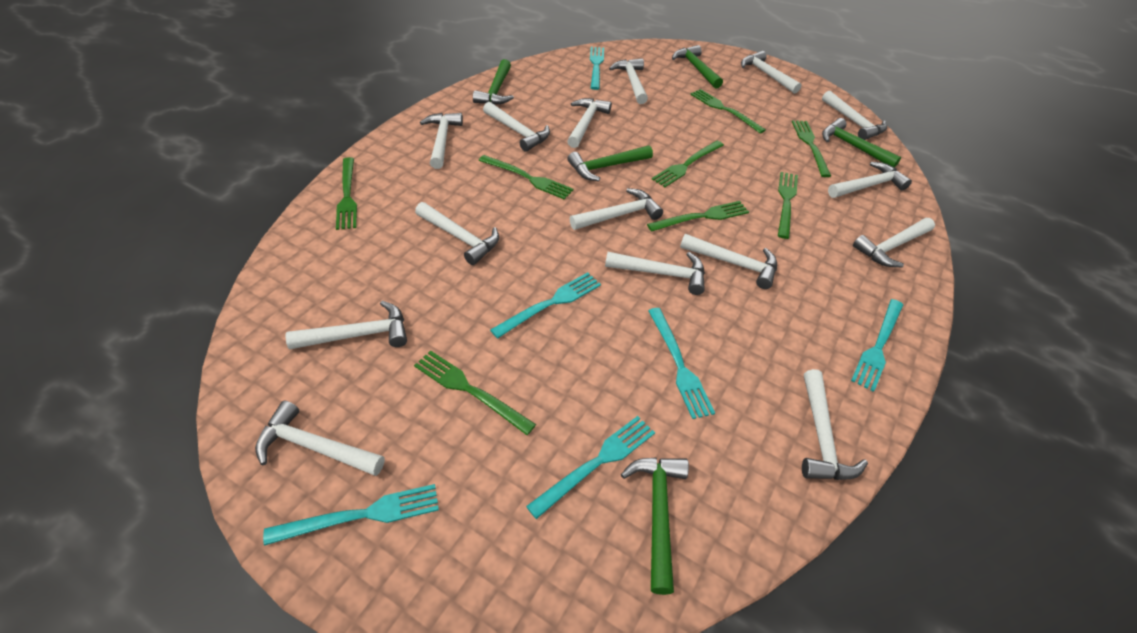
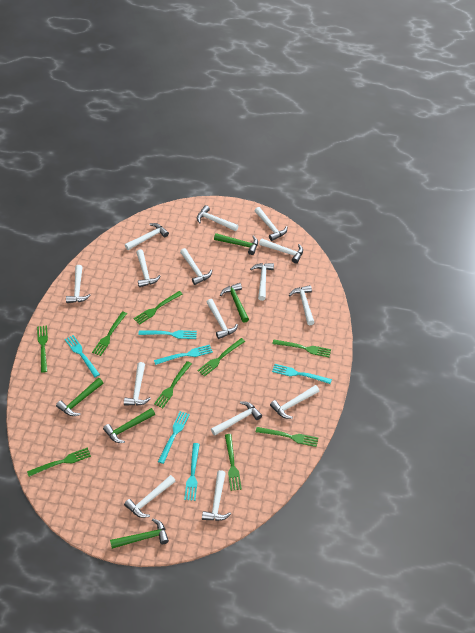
green fork: 8 -> 9

